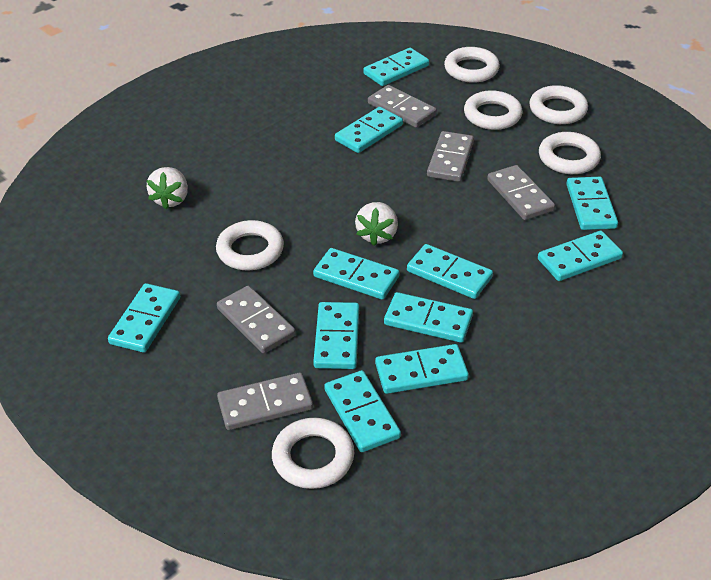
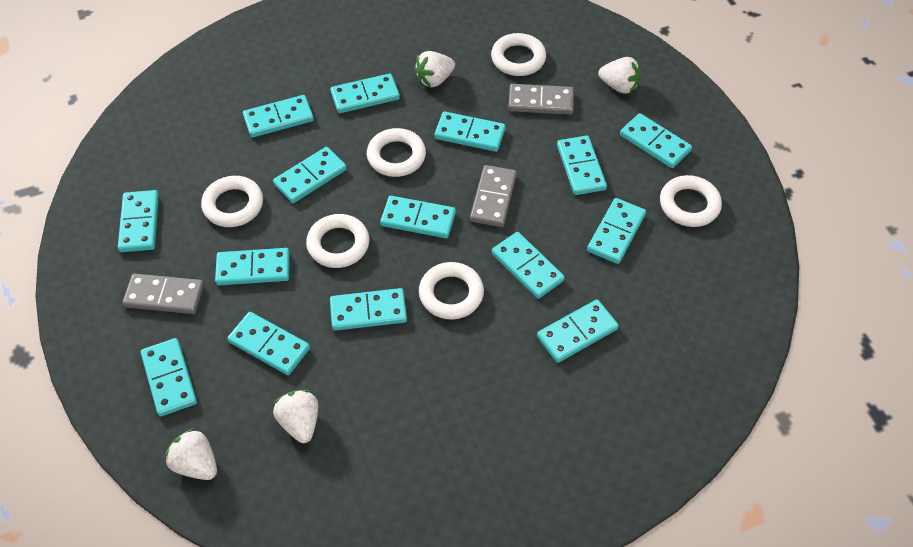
grey domino: 5 -> 3
turquoise domino: 11 -> 15
white strawberry: 2 -> 4

